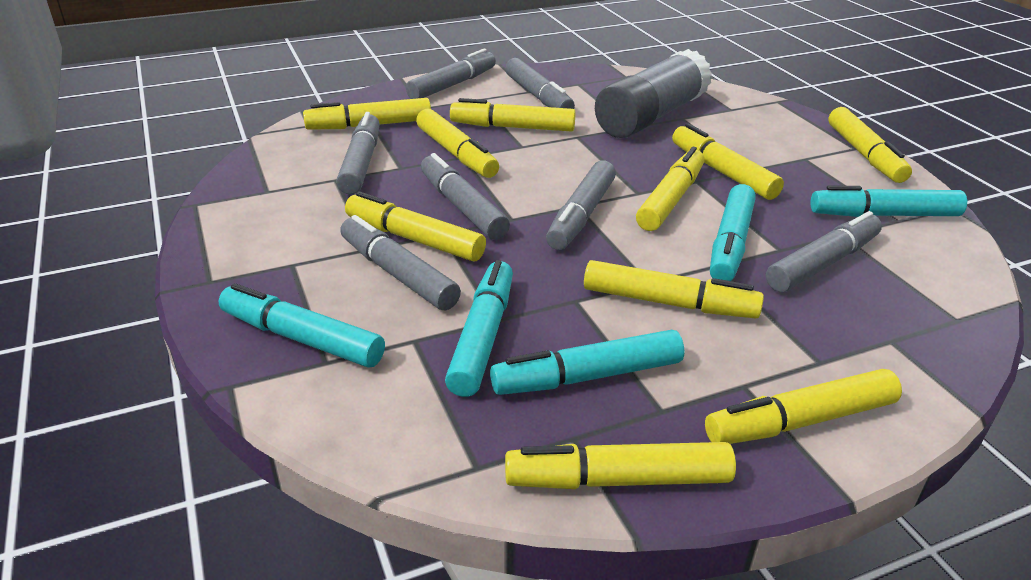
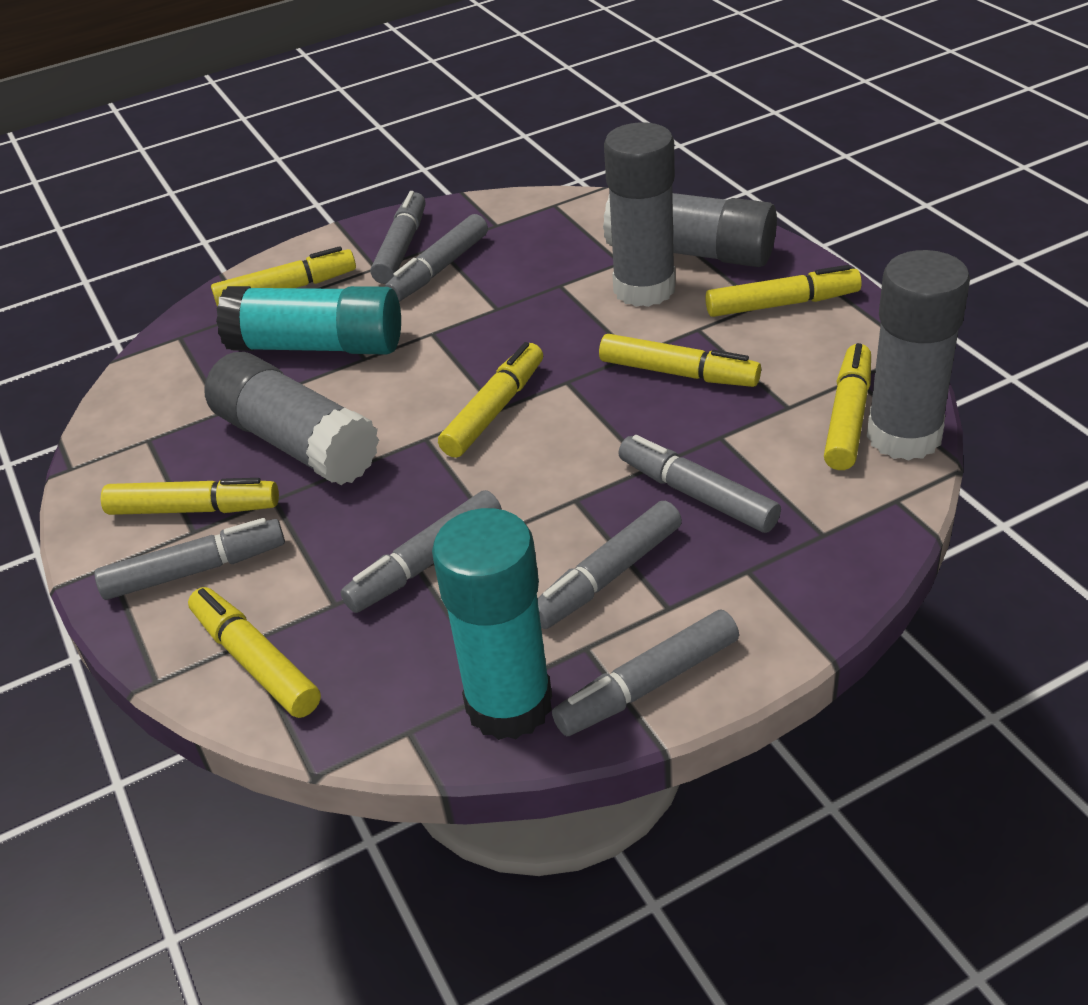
grey glue stick: 1 -> 4
turquoise glue stick: 0 -> 2
turquoise marker: 5 -> 0
yellow marker: 10 -> 7

